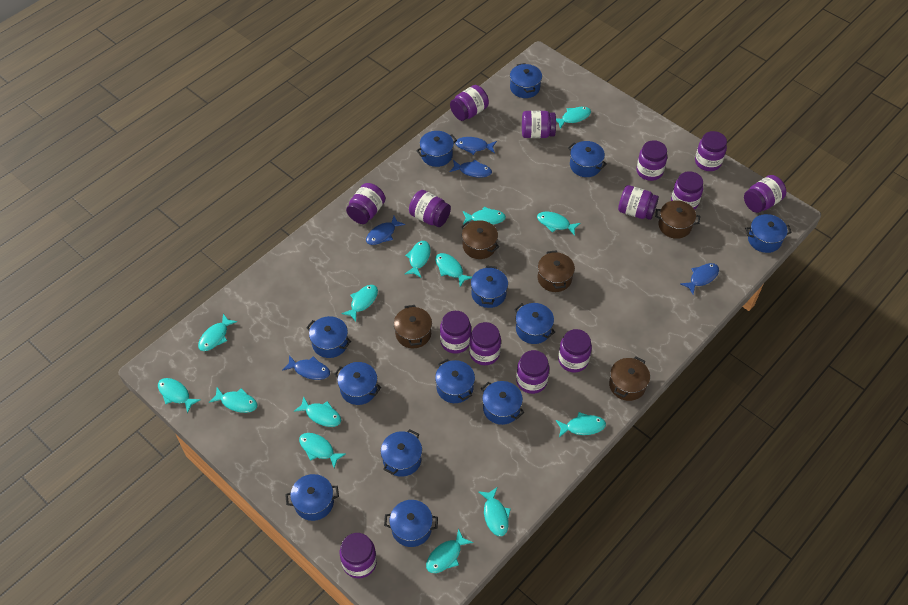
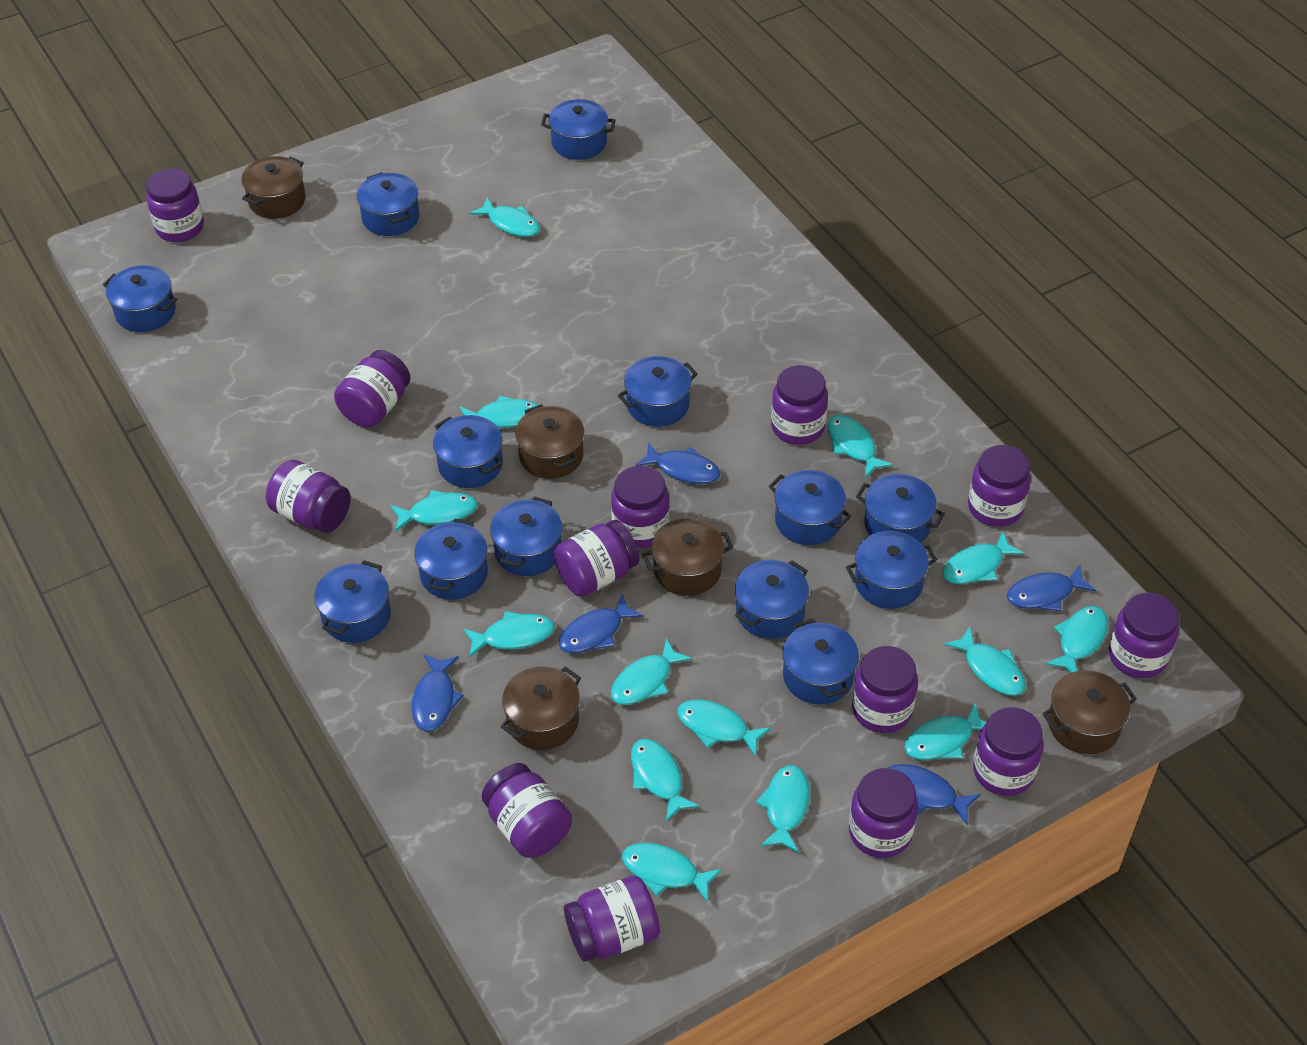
purple jar: 14 -> 13

